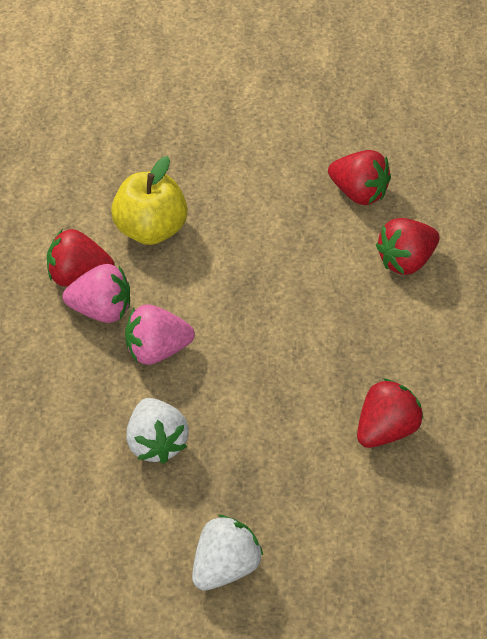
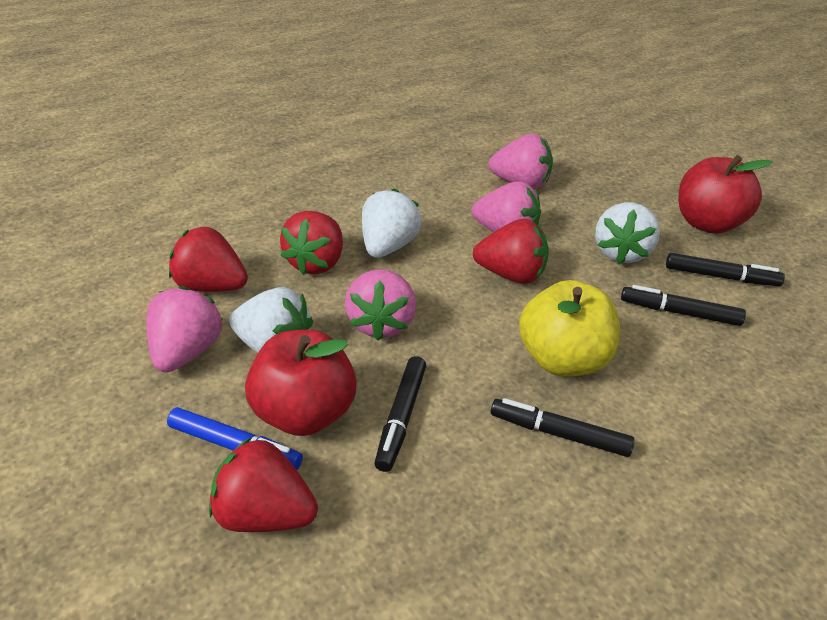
black marker: 0 -> 4
blue marker: 0 -> 1
pink strawberry: 2 -> 4
red apple: 0 -> 2
white strawberry: 2 -> 3

